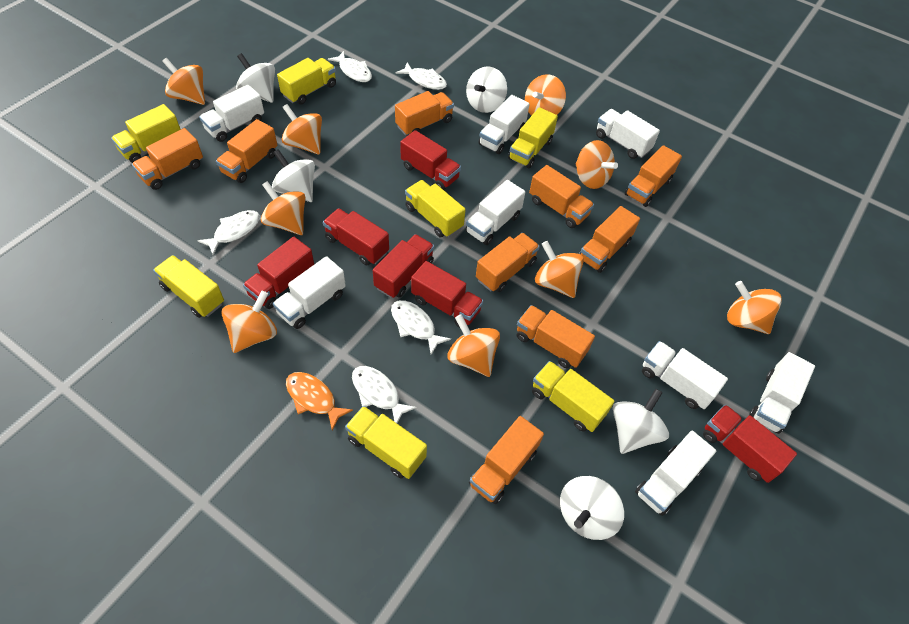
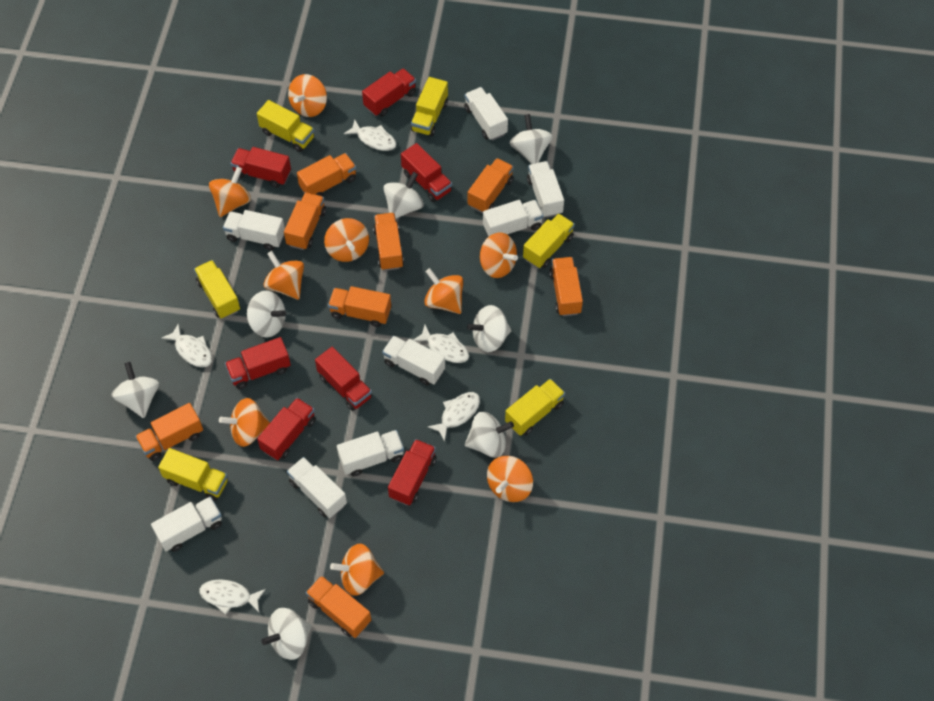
orange fish: 1 -> 0
orange truck: 9 -> 8
red truck: 6 -> 7
white spinning top: 5 -> 7
yellow truck: 7 -> 6

